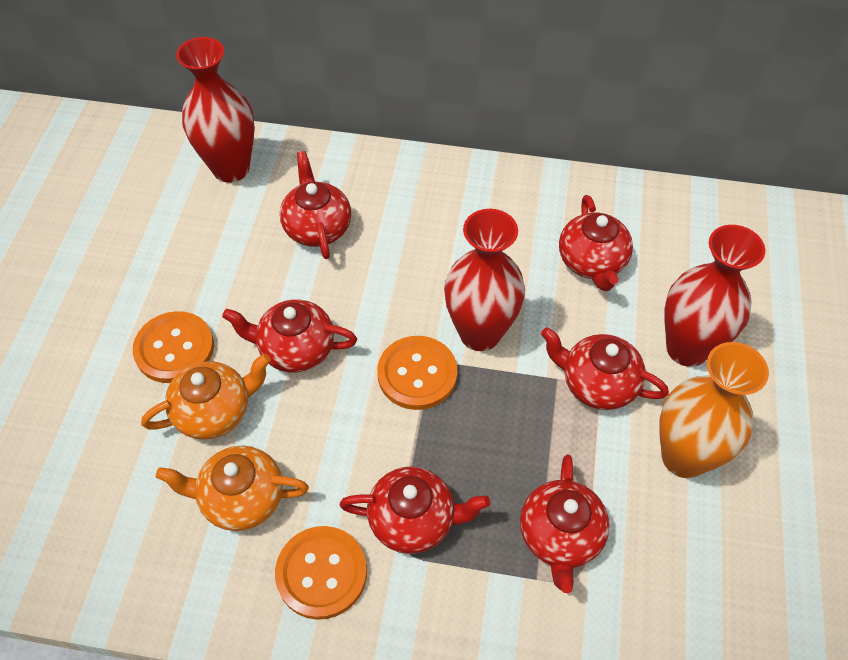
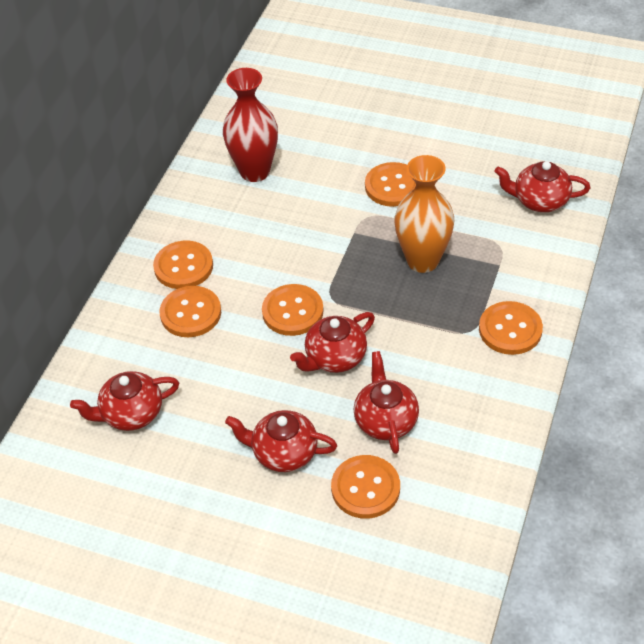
orange button: 3 -> 6
orange teapot: 2 -> 0
red teapot: 6 -> 5
red vase: 3 -> 1

